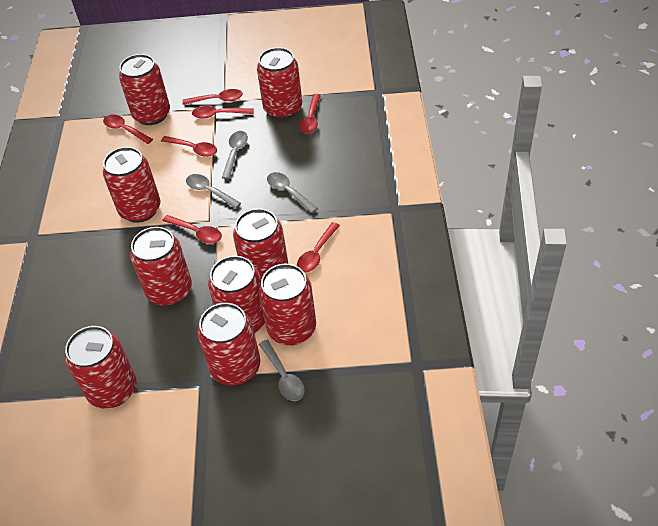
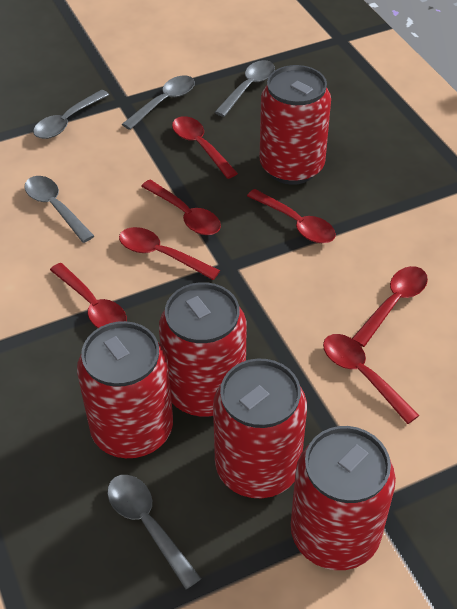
grey spoon: 4 -> 5
red can: 9 -> 5

